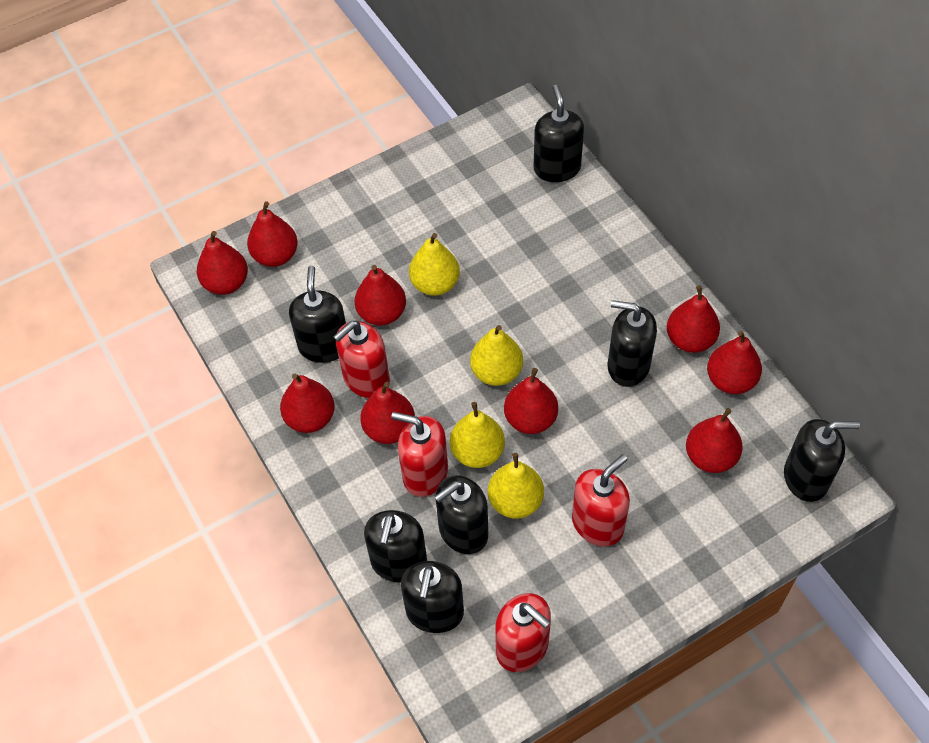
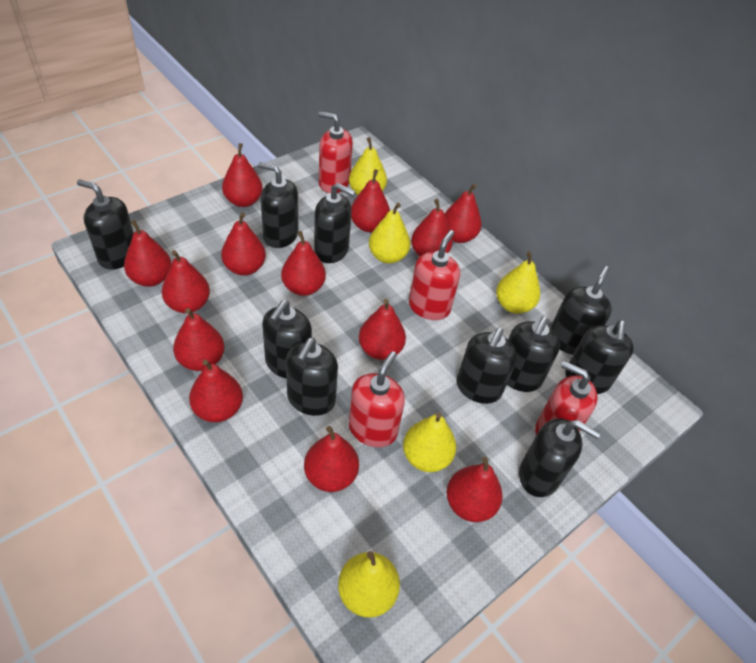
black soap dispenser: 7 -> 10
red pear: 9 -> 13
yellow pear: 4 -> 5

